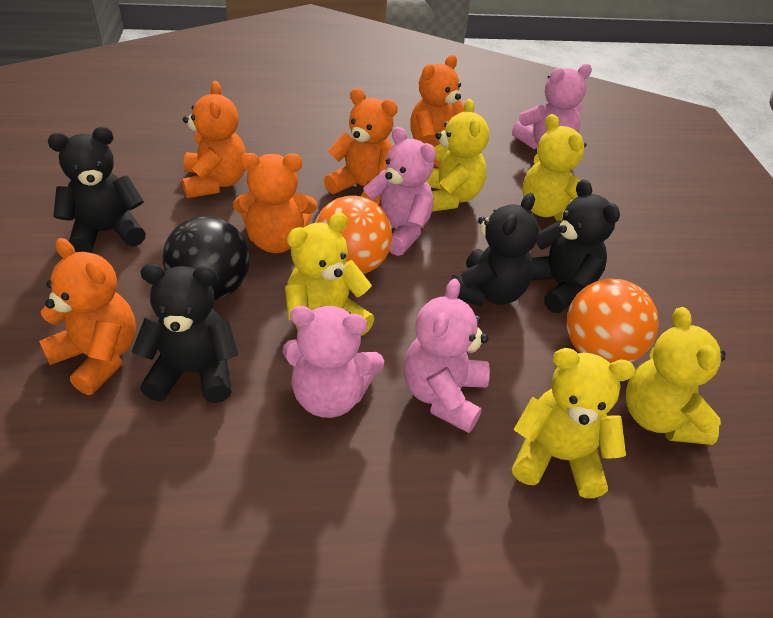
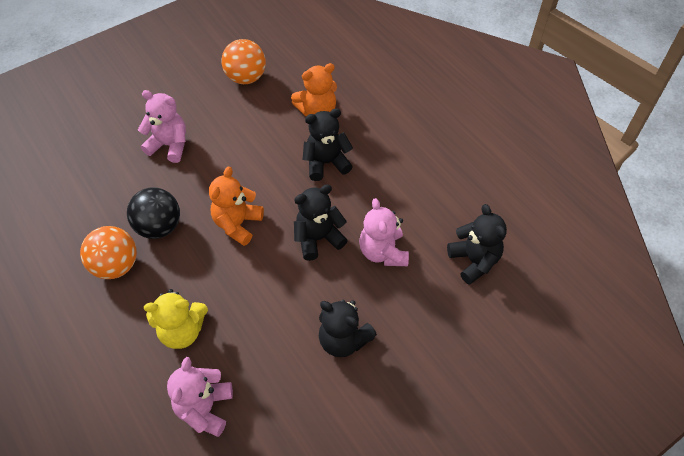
orange teddy bear: 5 -> 2
pink teddy bear: 4 -> 3
yellow teddy bear: 5 -> 1

